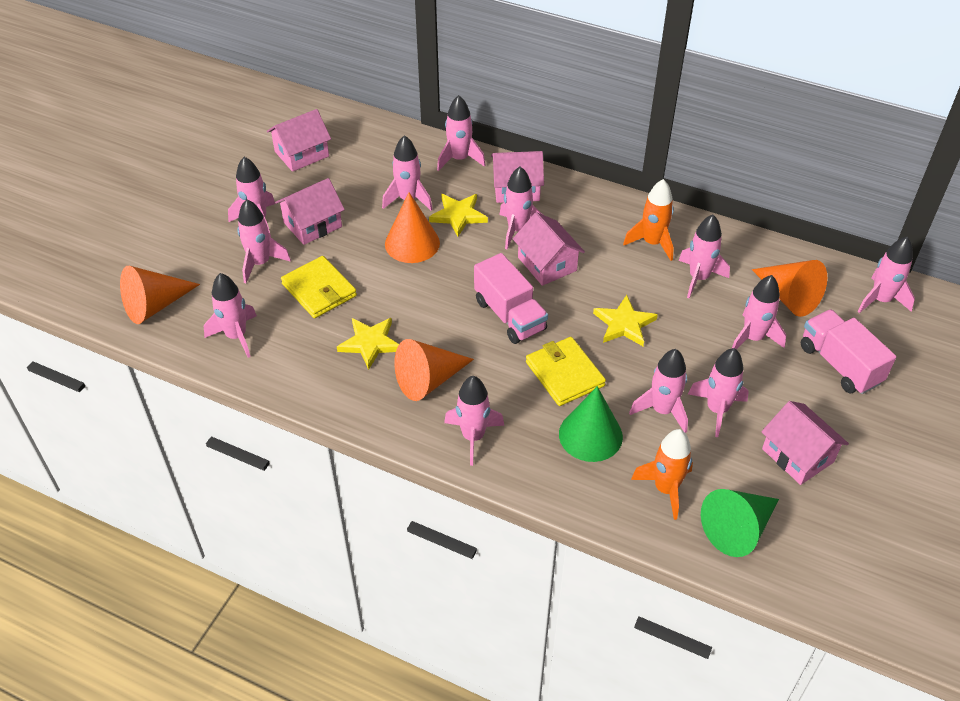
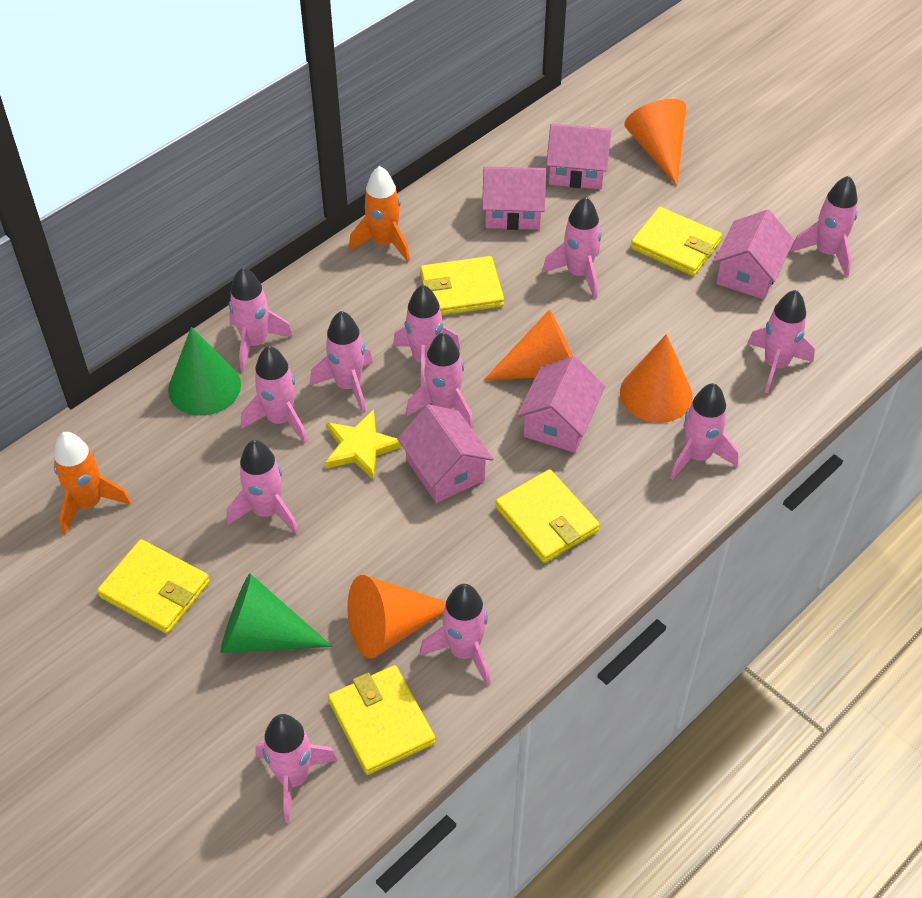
pink truck: 2 -> 0
yellow star: 3 -> 1
yellow wallet: 2 -> 5

